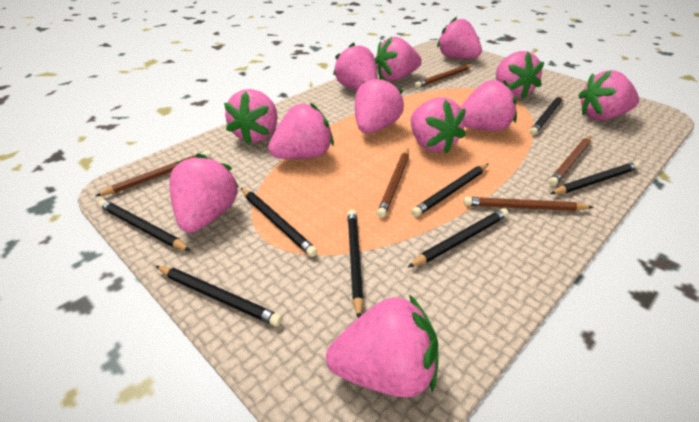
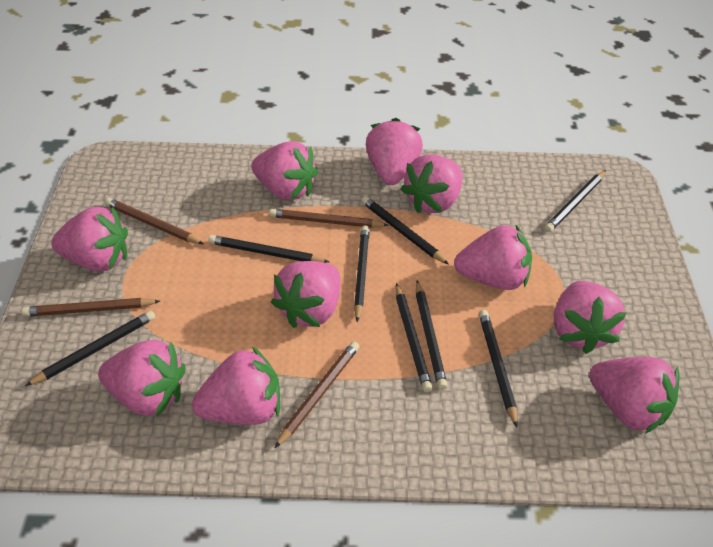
brown pencil: 5 -> 4
pink strawberry: 12 -> 10

